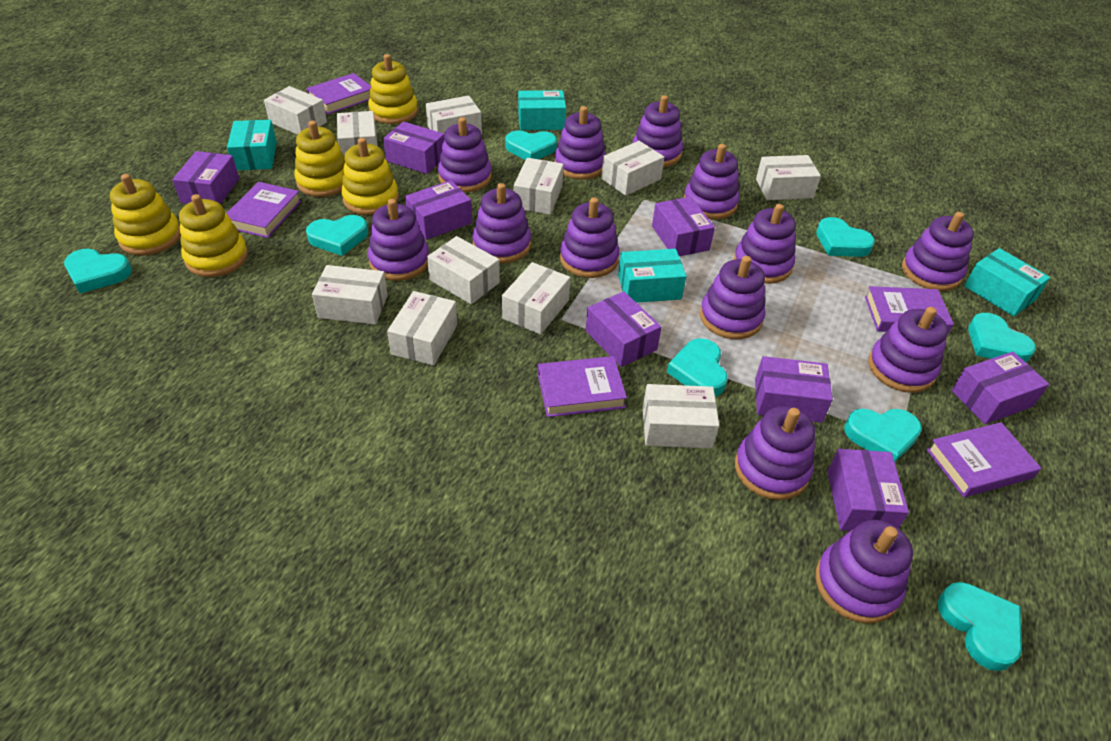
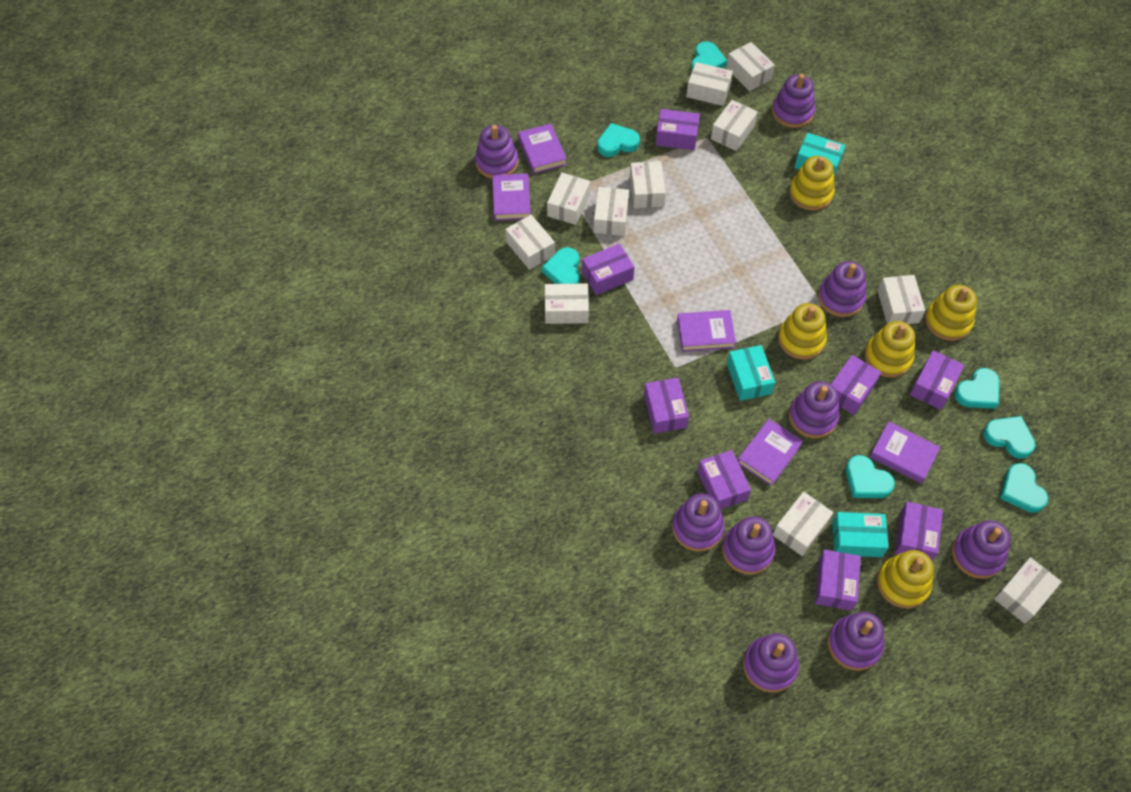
purple stacking toy: 13 -> 9
turquoise box: 4 -> 3
turquoise heart: 8 -> 7

